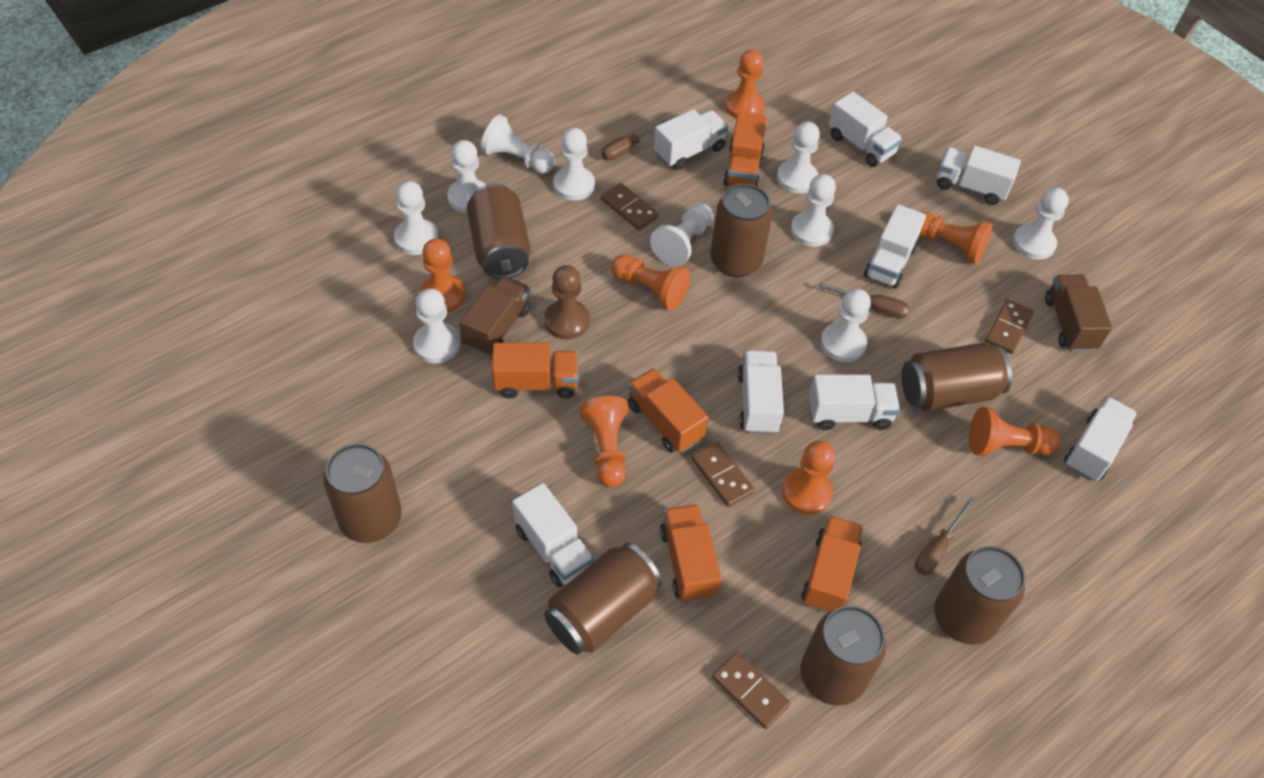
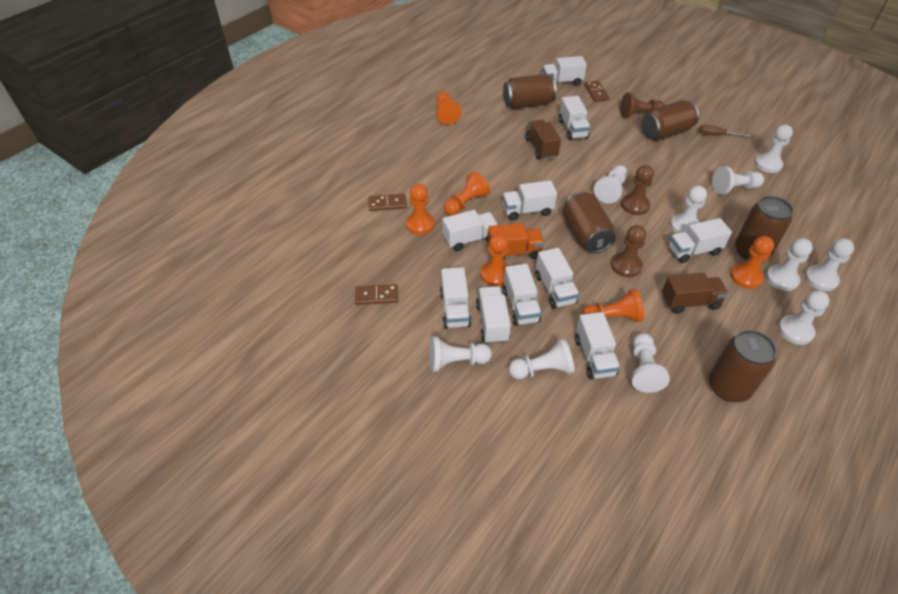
brown can: 7 -> 5
brown domino: 4 -> 3
brown pawn: 1 -> 3
brown screwdriver: 3 -> 1
orange pawn: 7 -> 6
orange truck: 5 -> 1
white truck: 8 -> 10

